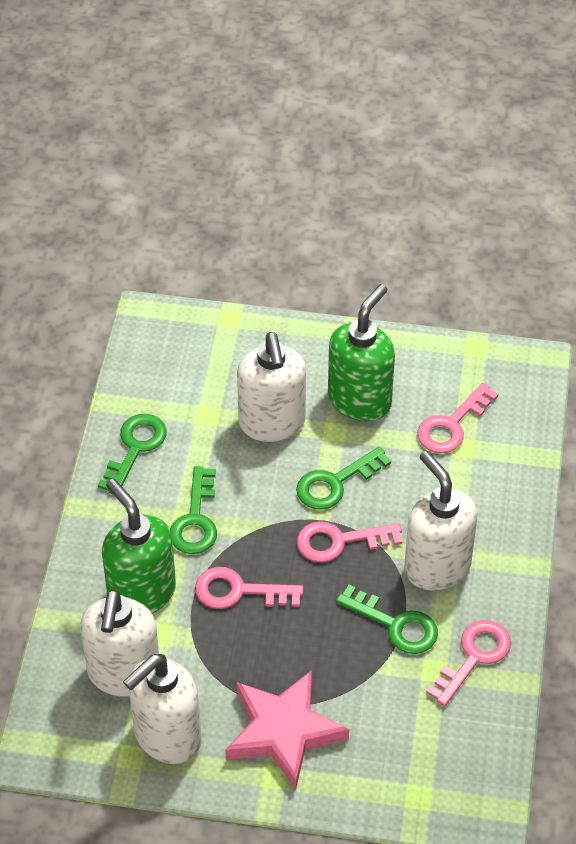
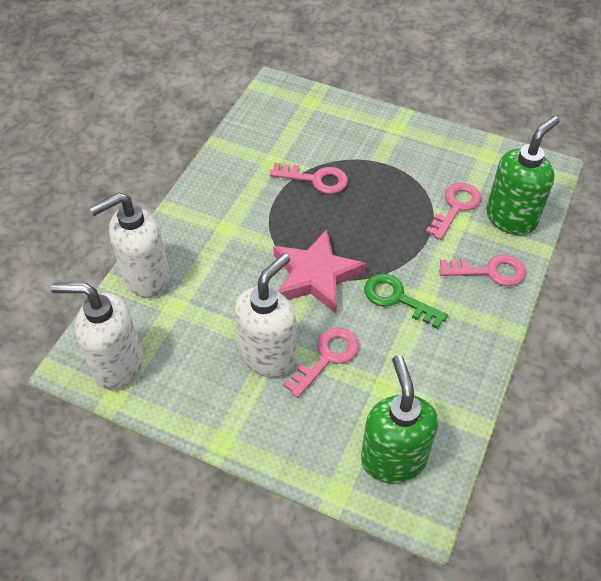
green key: 4 -> 1
white soap dispenser: 4 -> 3

